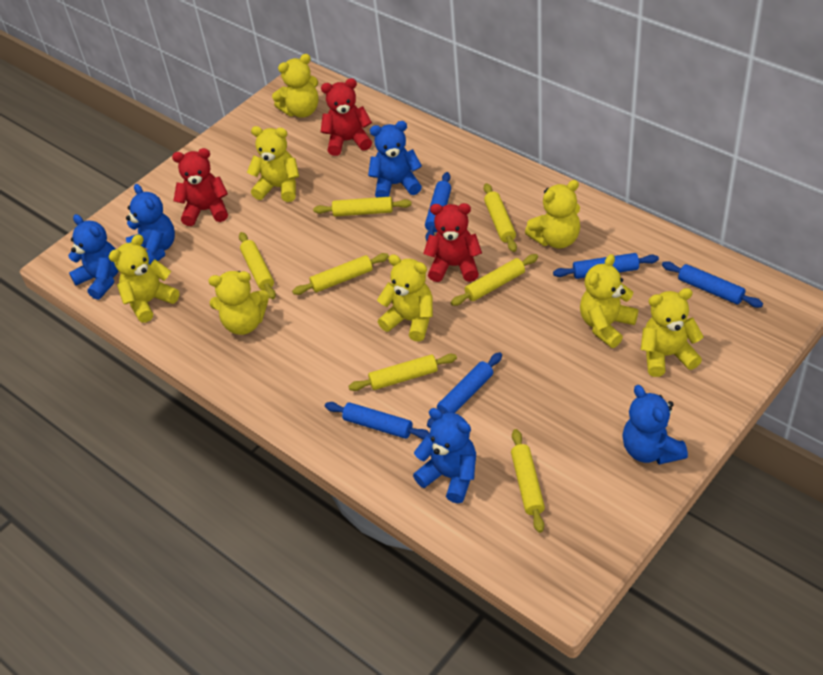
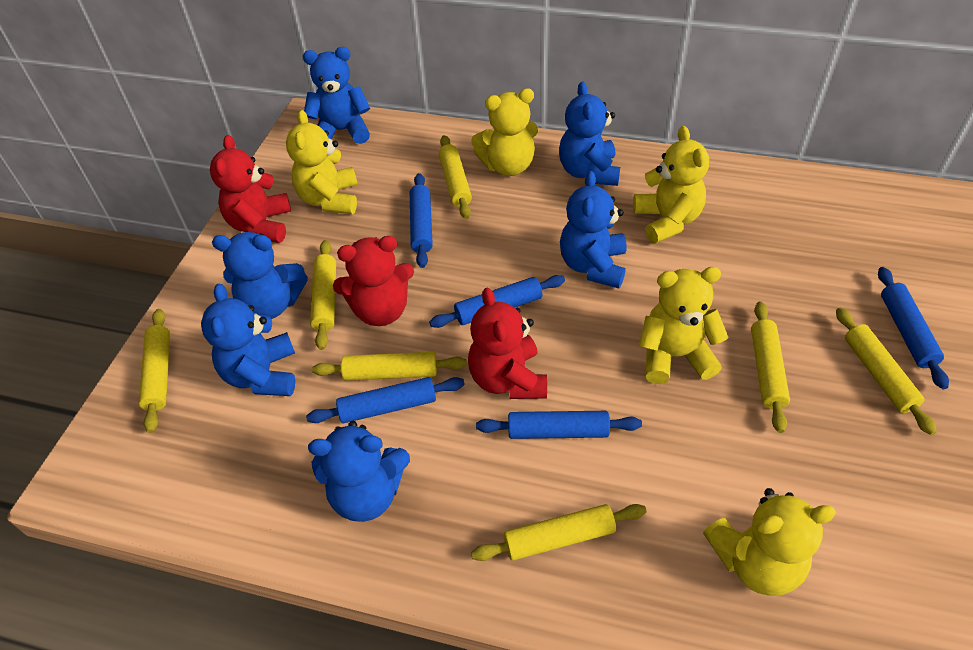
blue teddy bear: 5 -> 6
yellow teddy bear: 8 -> 5

